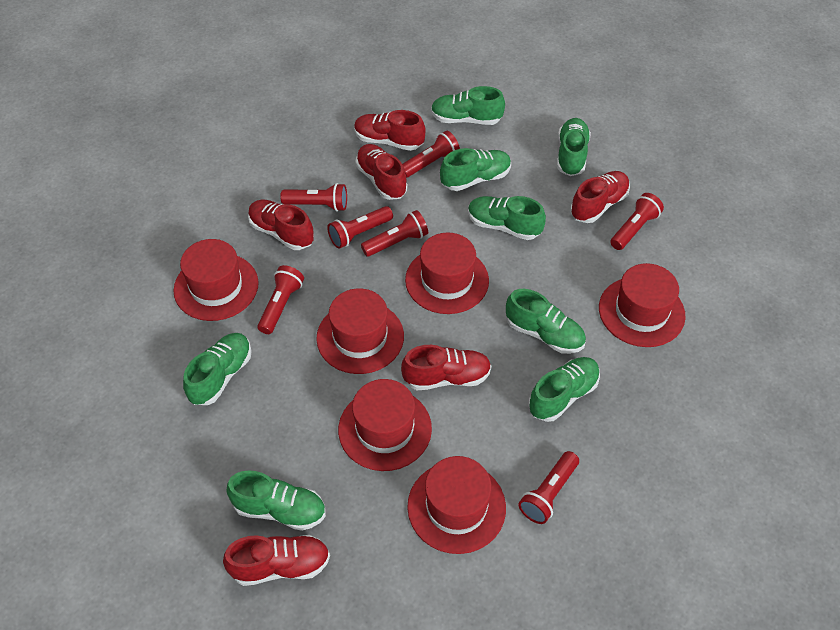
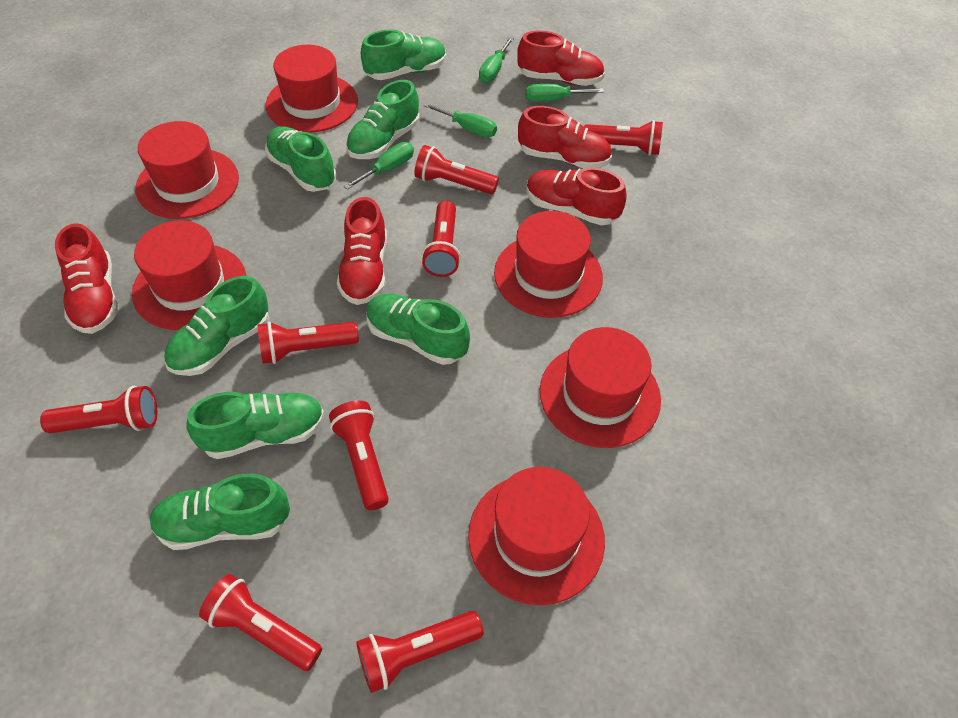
green screwdriver: 0 -> 4
green shoe: 8 -> 7
red flashlight: 7 -> 8
red shoe: 6 -> 5

